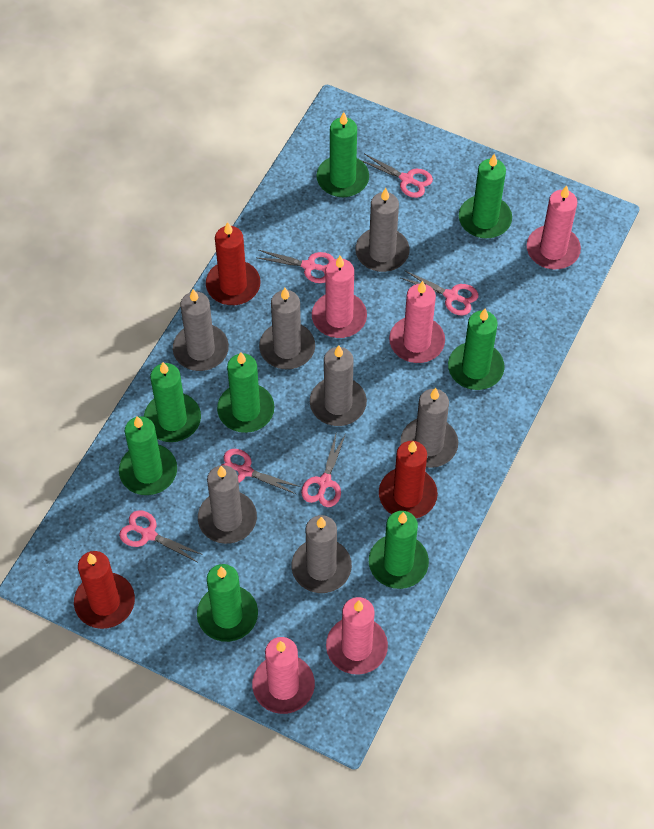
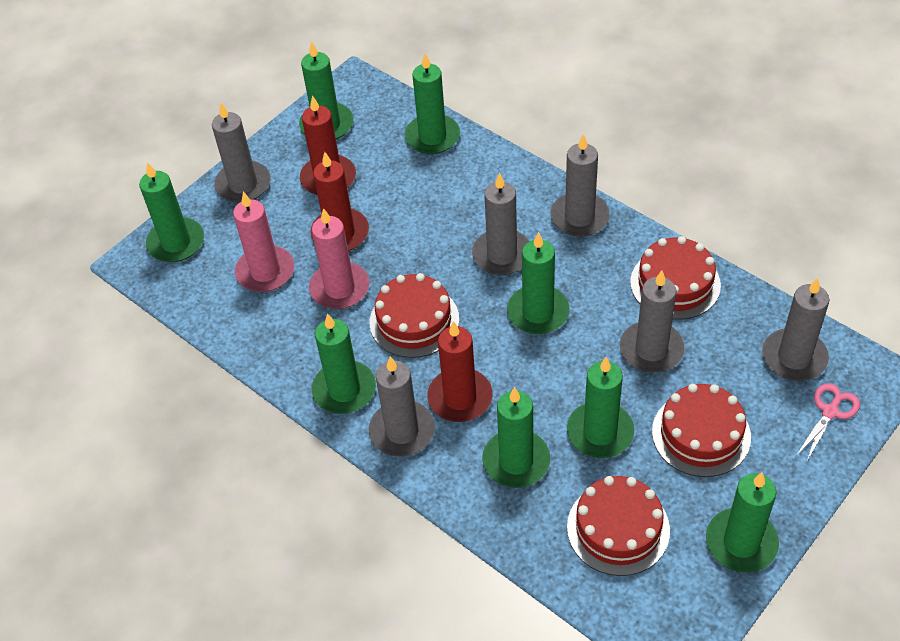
grey candle: 7 -> 6
pink candle: 5 -> 2
pink scissors: 6 -> 1
red cake: 0 -> 4

